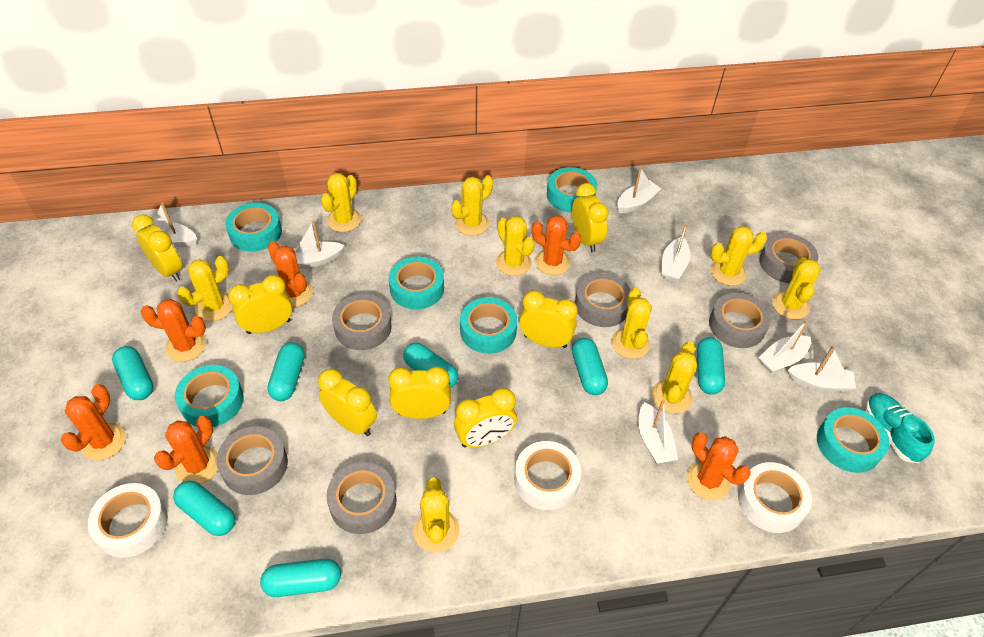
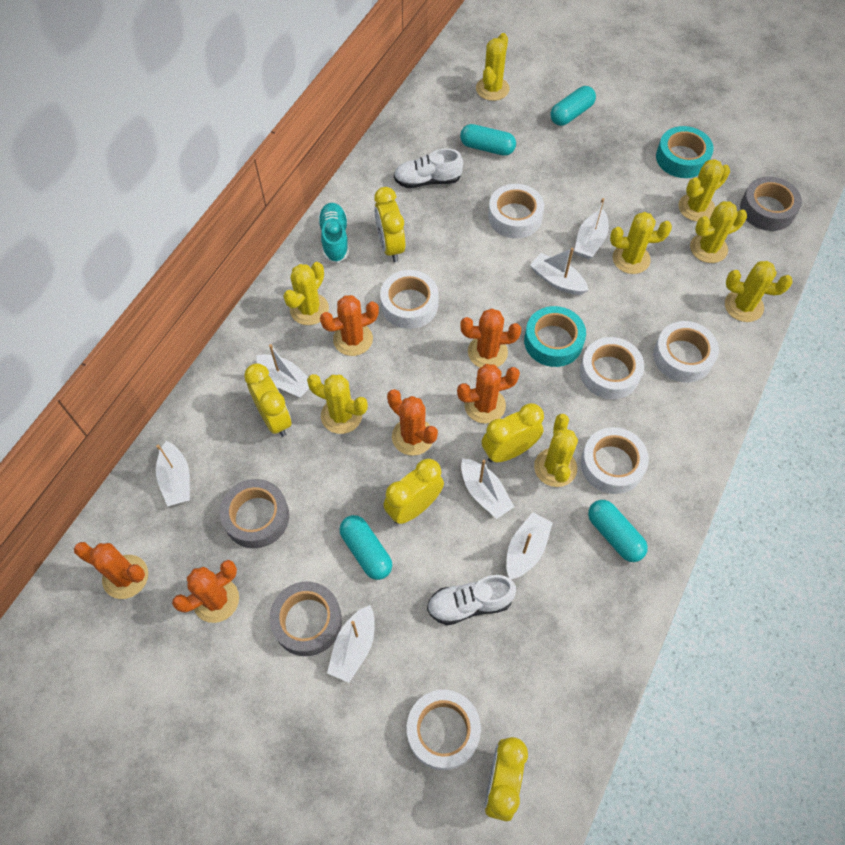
grey tape: 6 -> 3
turquoise capsule: 7 -> 4
turquoise tape: 6 -> 2
white shoe: 0 -> 2
white tape: 3 -> 6
yellow cactus: 9 -> 8
yellow clock: 7 -> 5

